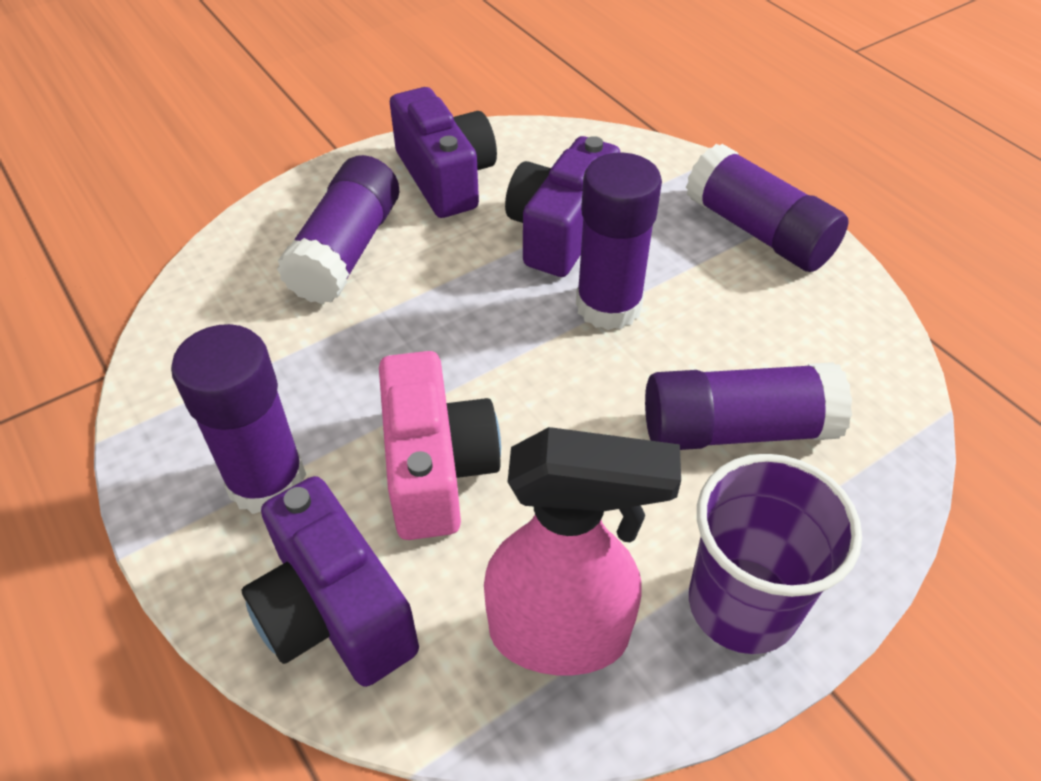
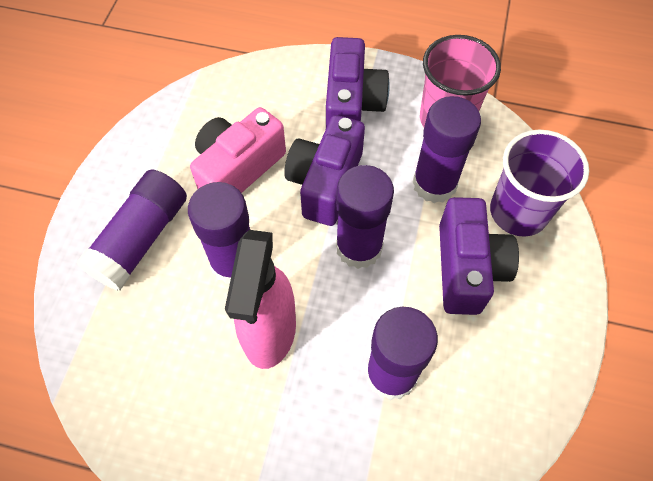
pink cup: 0 -> 1

